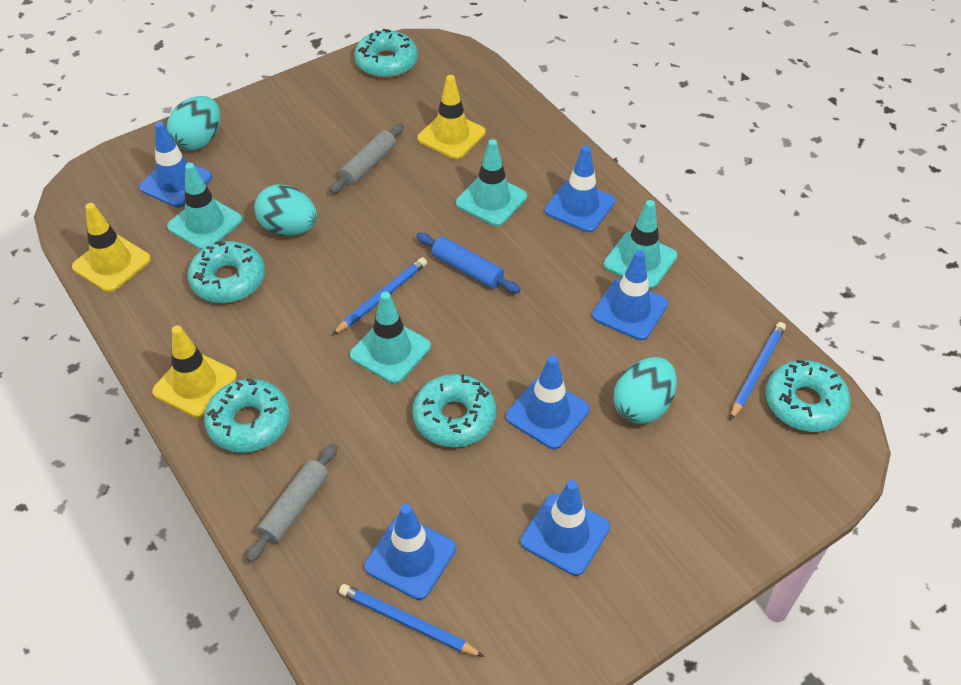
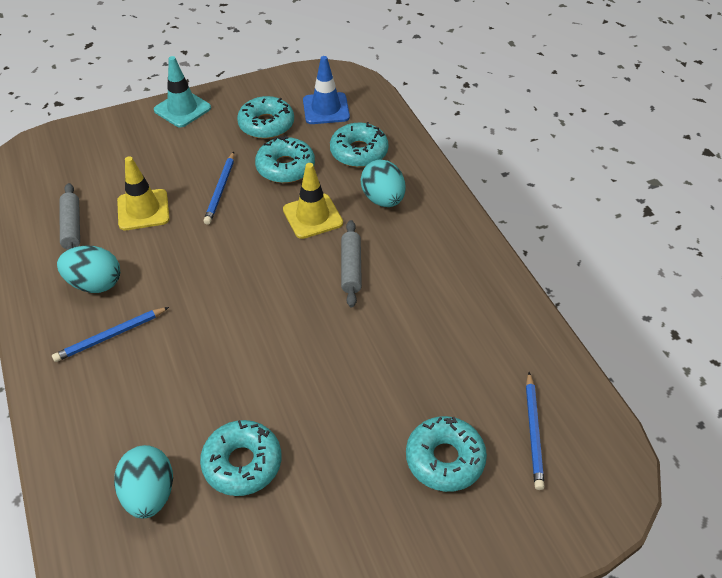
blue rolling pin: 1 -> 0
blue traffic cone: 6 -> 1
turquoise traffic cone: 4 -> 1
yellow traffic cone: 3 -> 2

